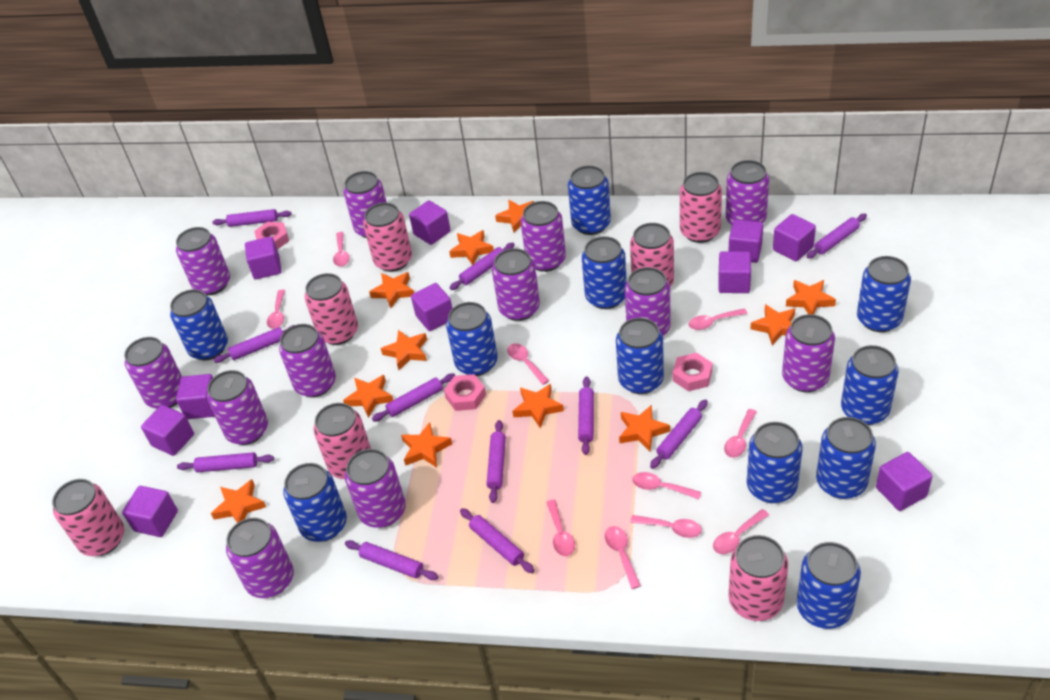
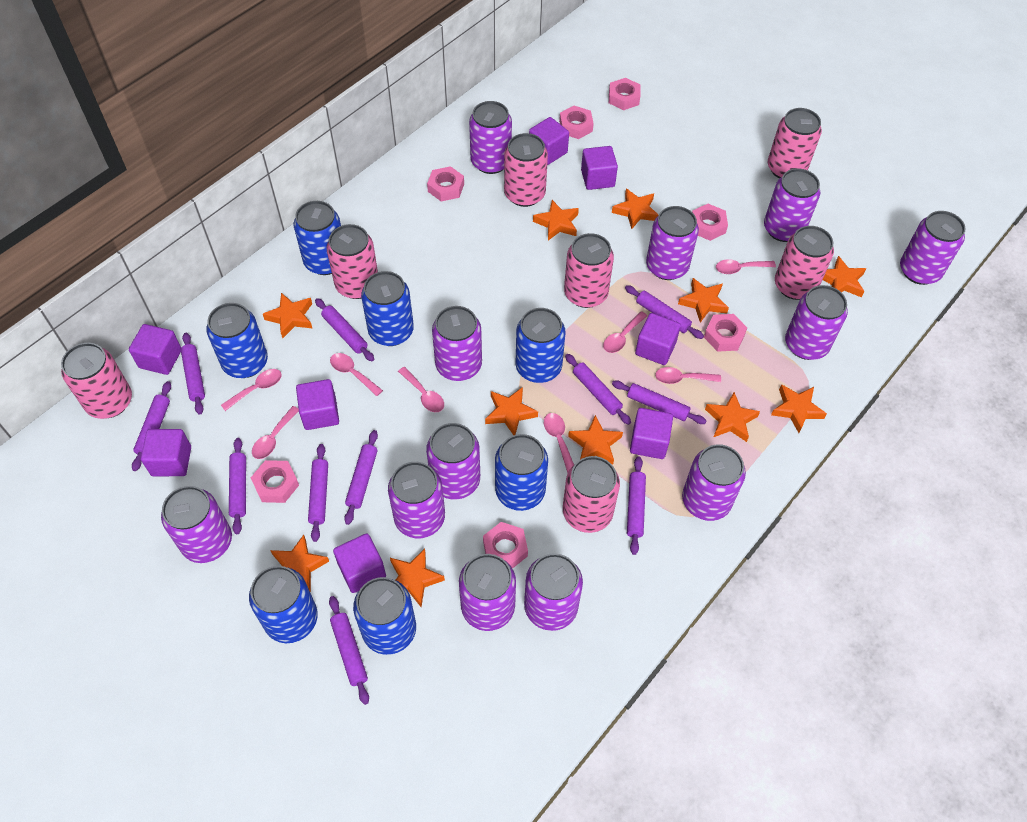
blue can: 11 -> 7
pink nut: 3 -> 7
pink spoon: 10 -> 8
purple cube: 10 -> 8

